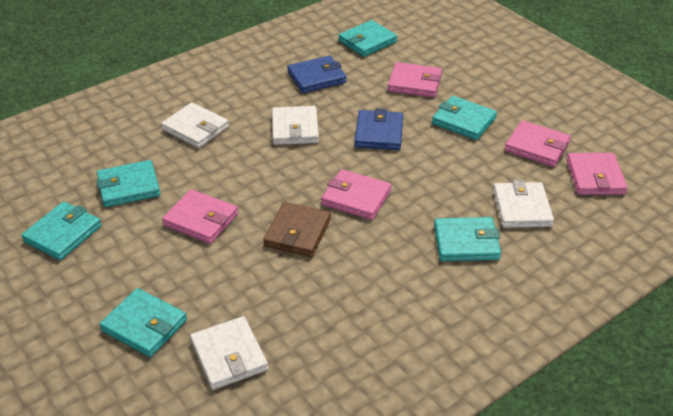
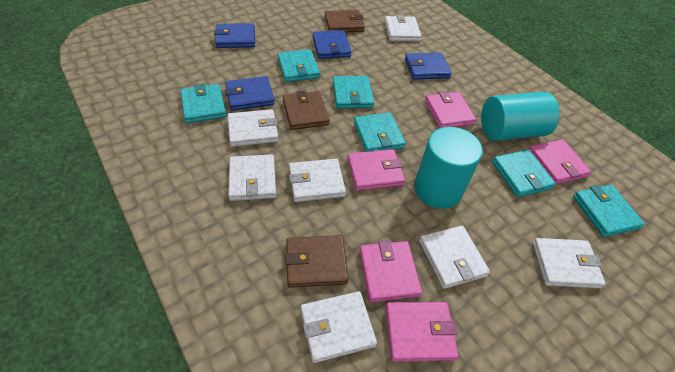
blue wallet: 2 -> 4
brown wallet: 1 -> 3
turquoise cylinder: 0 -> 2
white wallet: 4 -> 7

